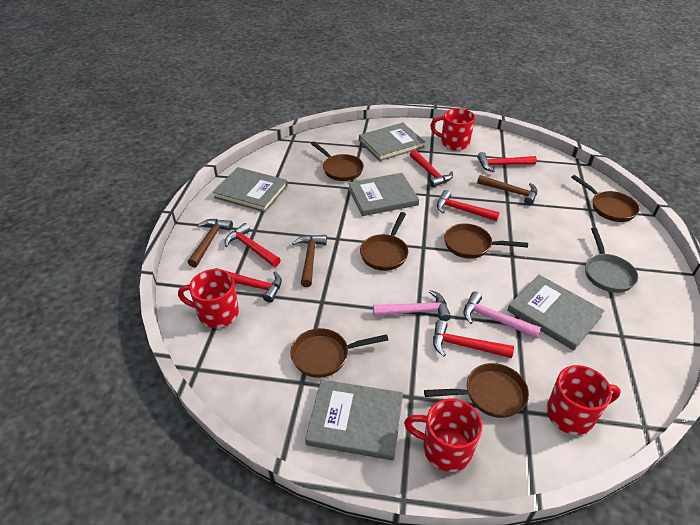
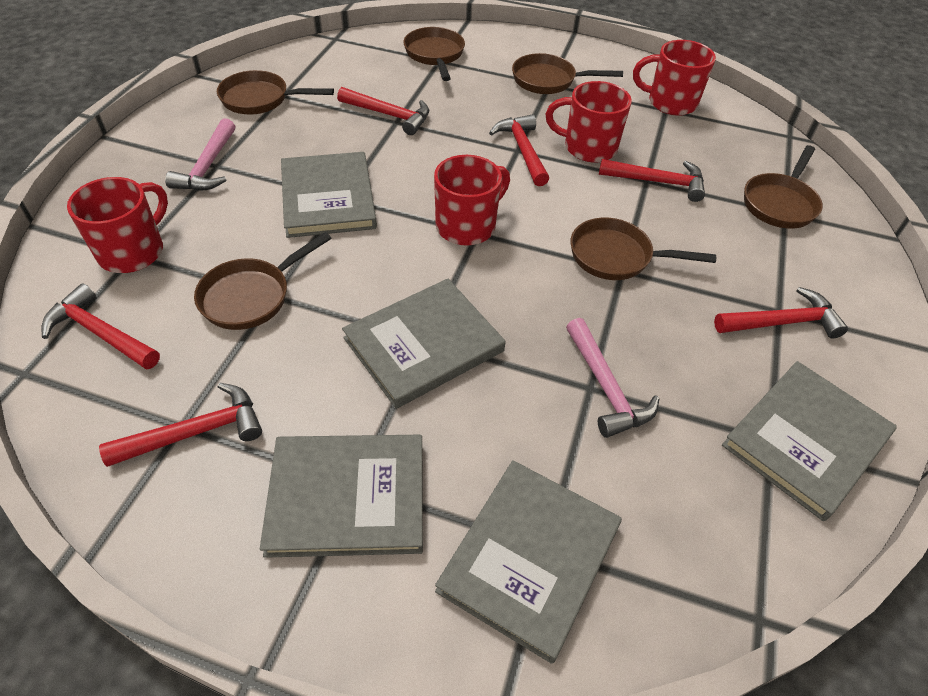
brown hammer: 3 -> 0
grey pan: 1 -> 0

